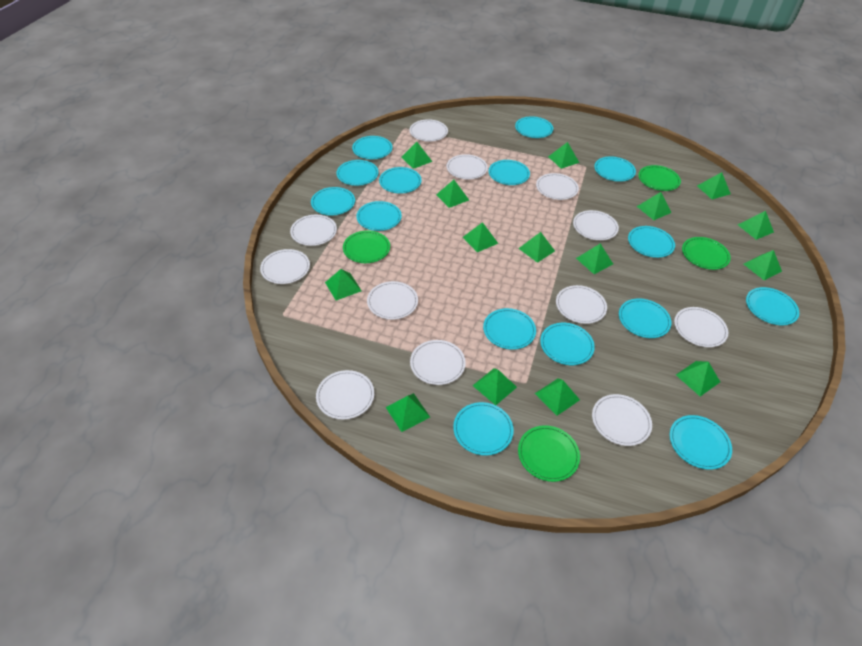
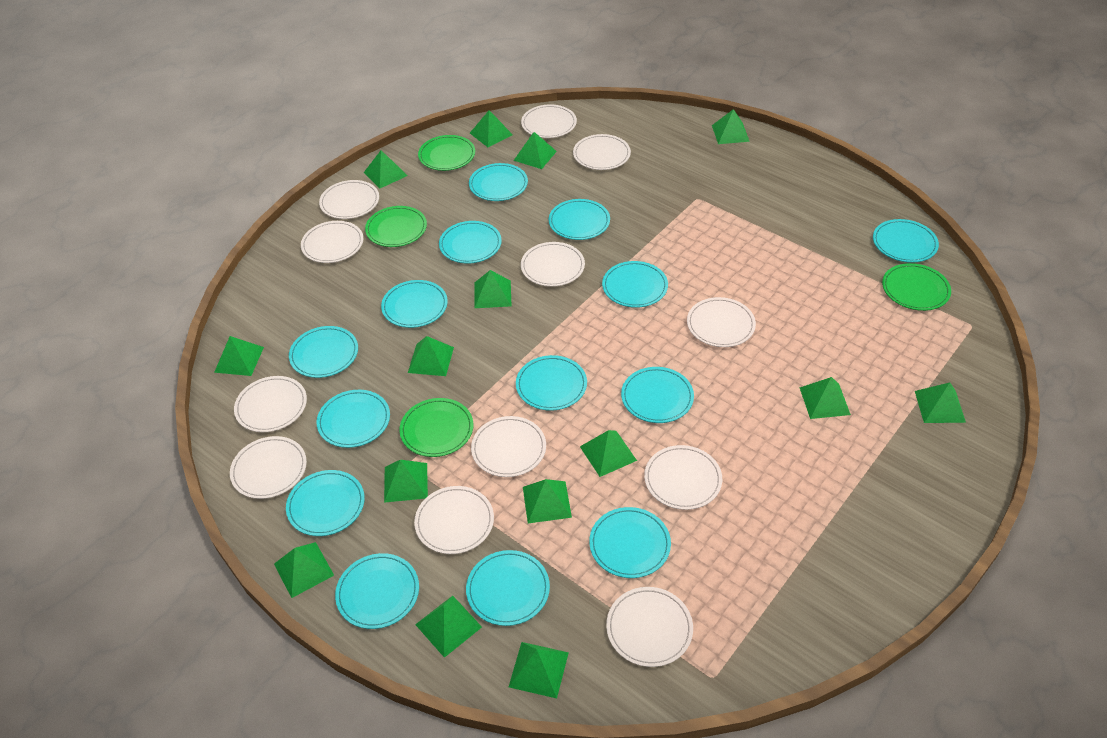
turquoise plate: 15 -> 14

